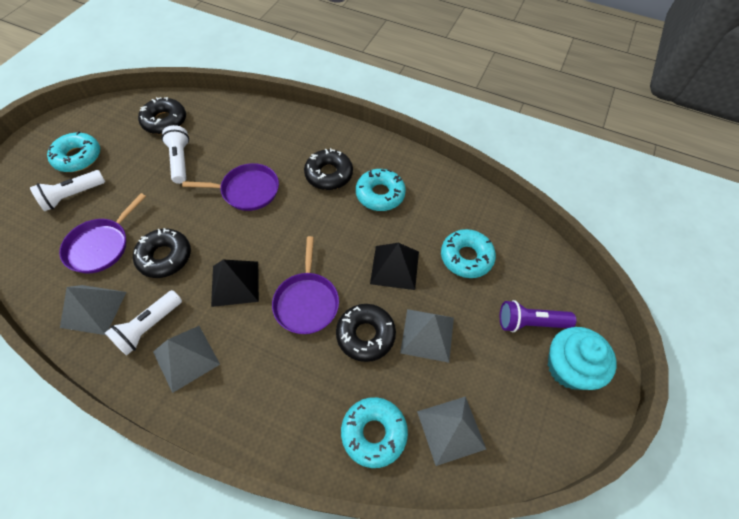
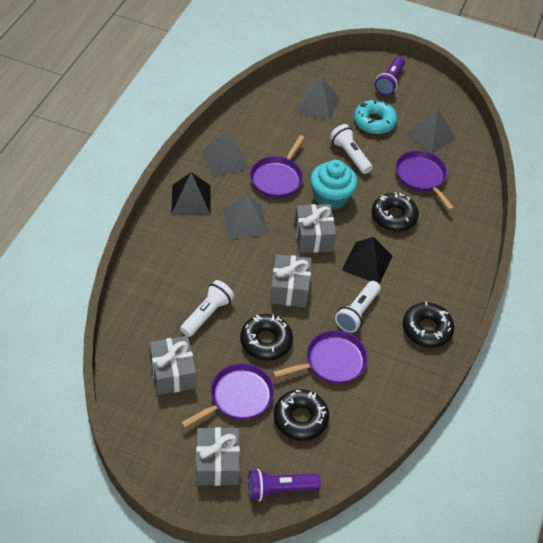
grey gift: 0 -> 4
purple flashlight: 1 -> 2
purple pan: 3 -> 4
turquoise donut: 4 -> 1

